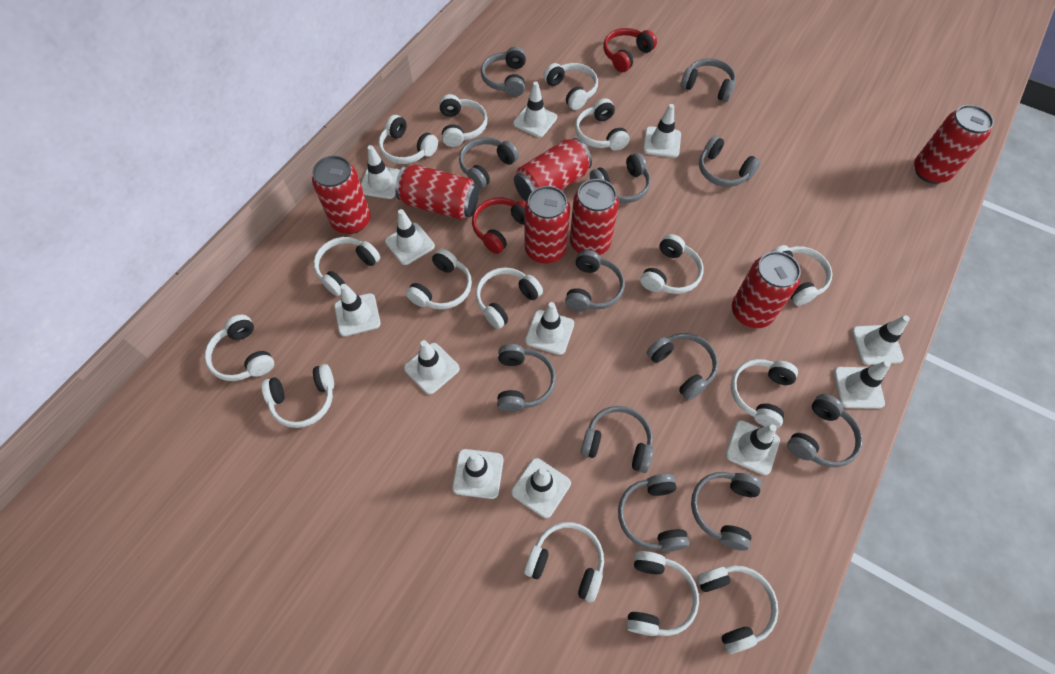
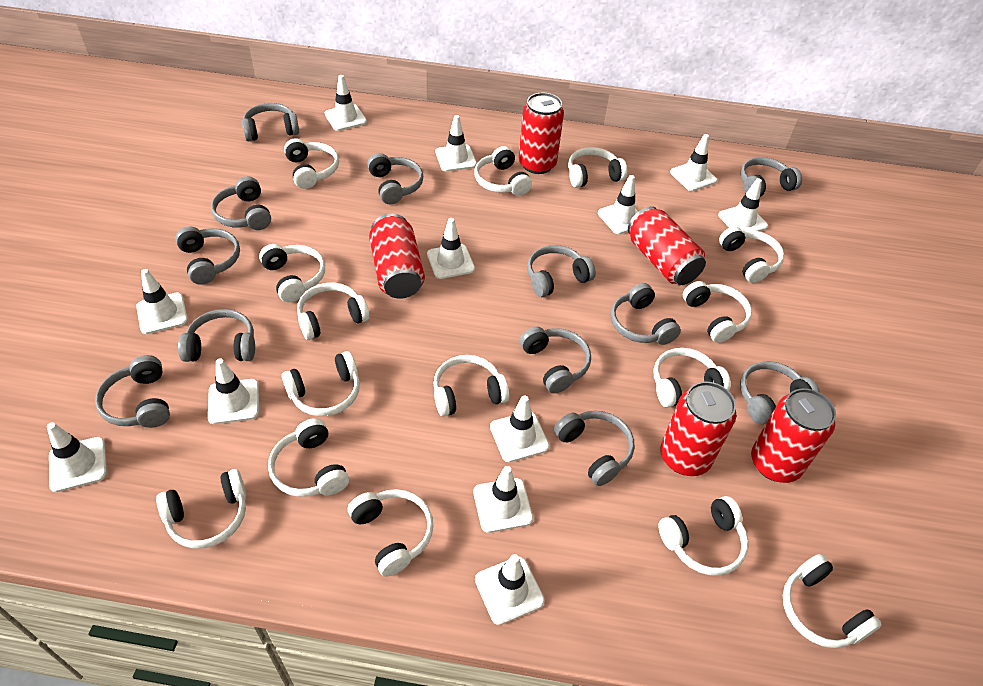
red can: 7 -> 5
red headphones: 2 -> 0

